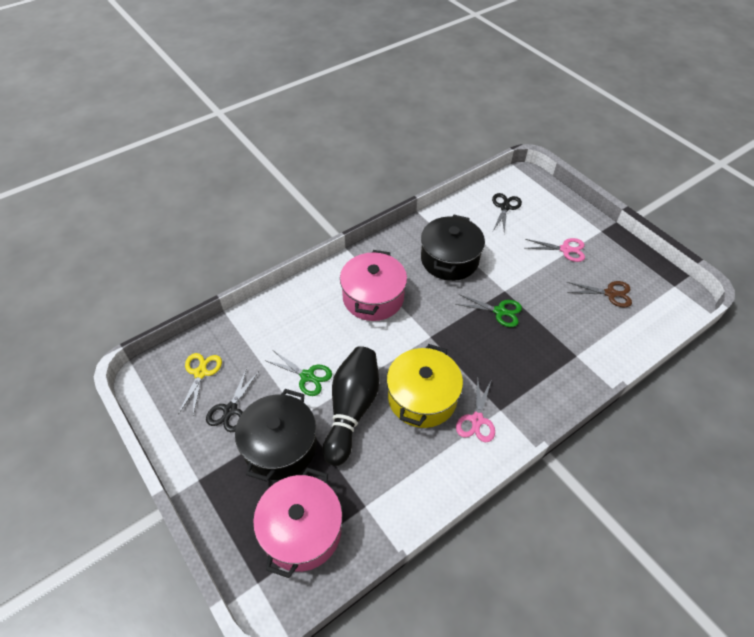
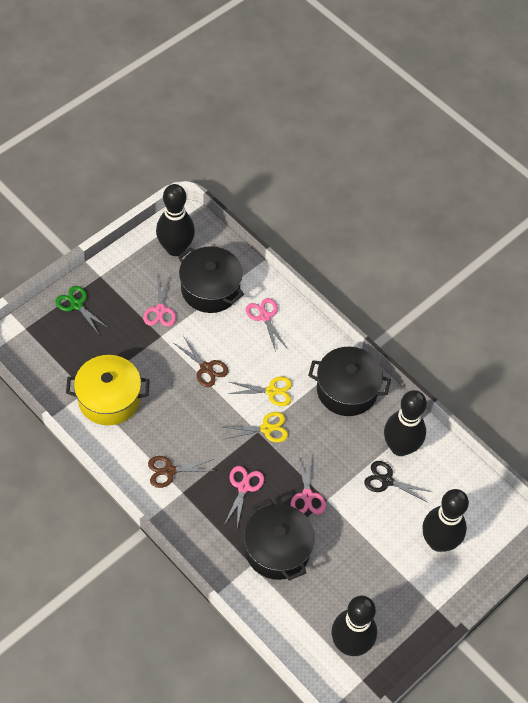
black bowling pin: 1 -> 4
black pot: 2 -> 3
black scissors: 2 -> 1
brown scissors: 1 -> 2
green scissors: 2 -> 1
pink pot: 2 -> 0
pink scissors: 2 -> 4
yellow scissors: 1 -> 2

